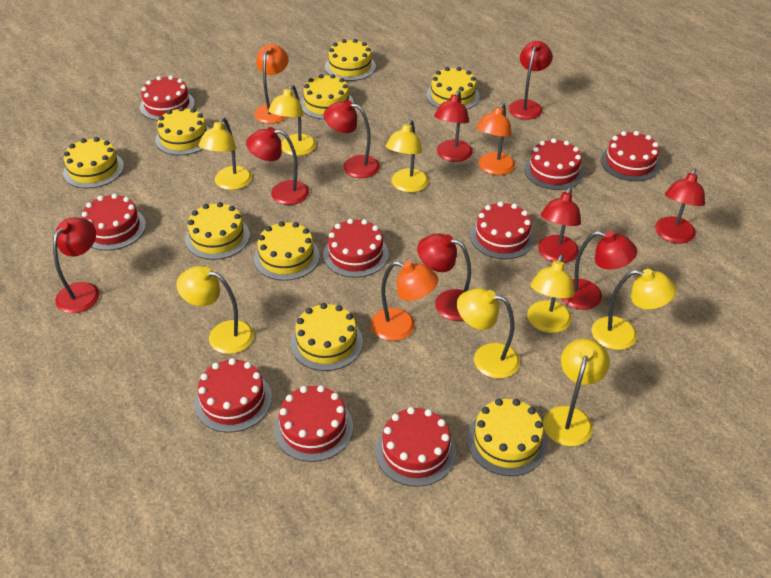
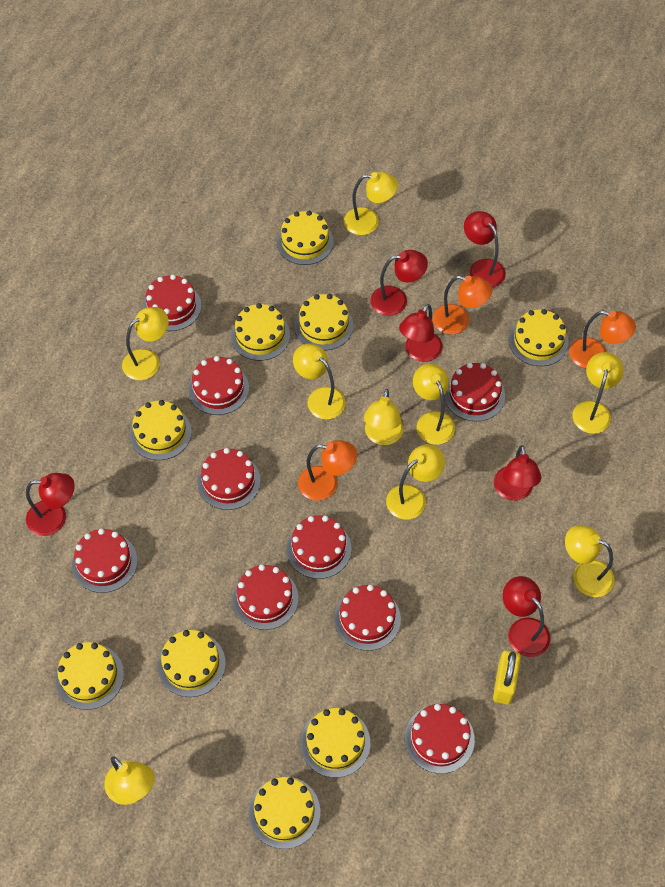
red lamp: 9 -> 6
yellow lamp: 8 -> 9
yellow padlock: 0 -> 1

